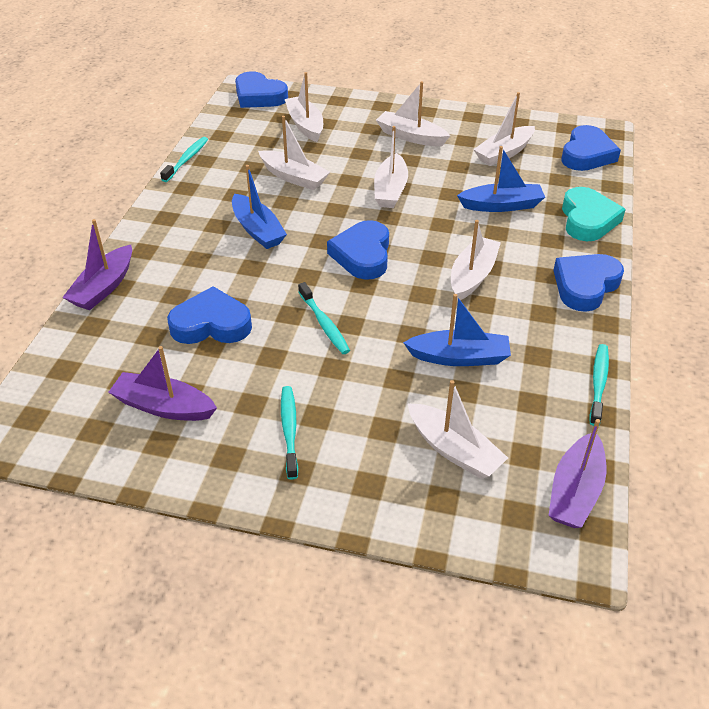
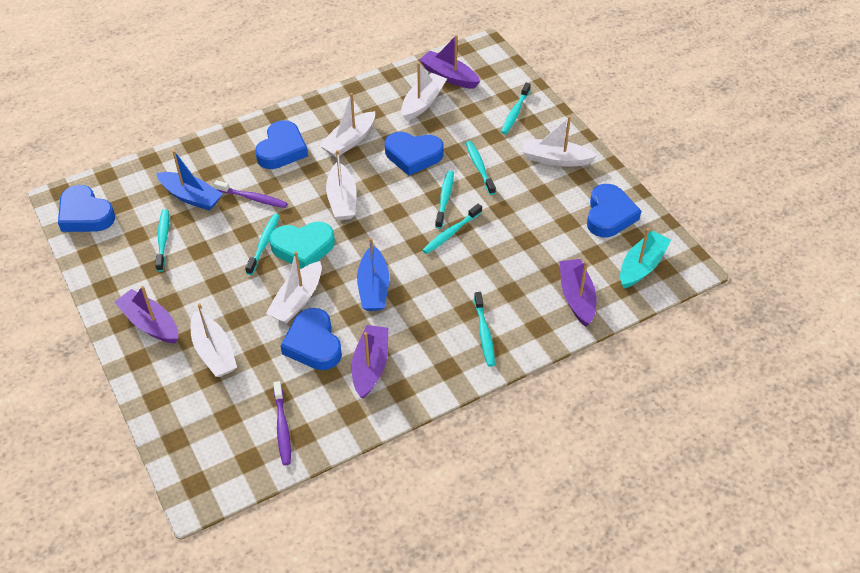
blue boat: 3 -> 2
purple boat: 3 -> 4
purple toothbrush: 0 -> 2
turquoise boat: 0 -> 1
turquoise toothbrush: 4 -> 7
white boat: 7 -> 6

